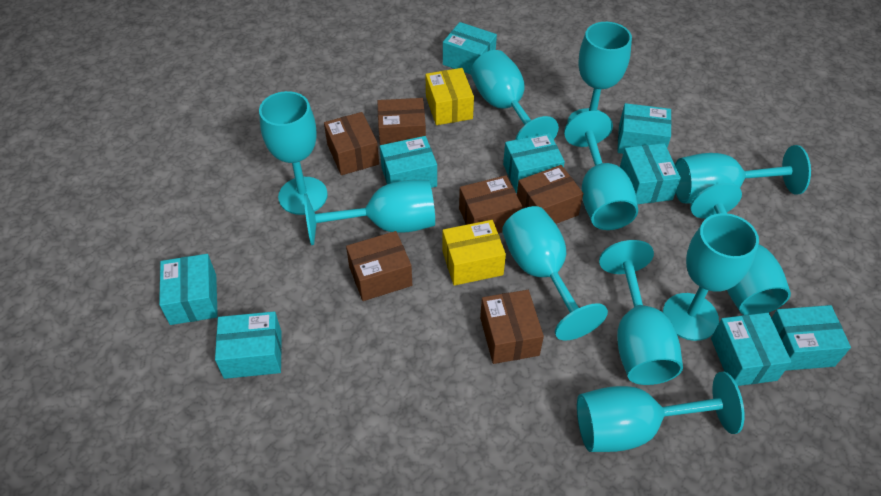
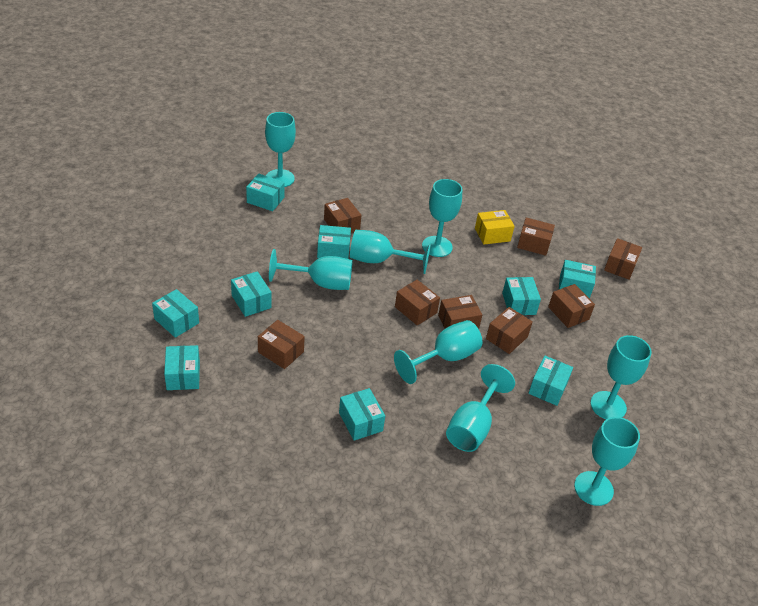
brown box: 6 -> 8
turquoise goblet: 11 -> 8
yellow box: 2 -> 1

